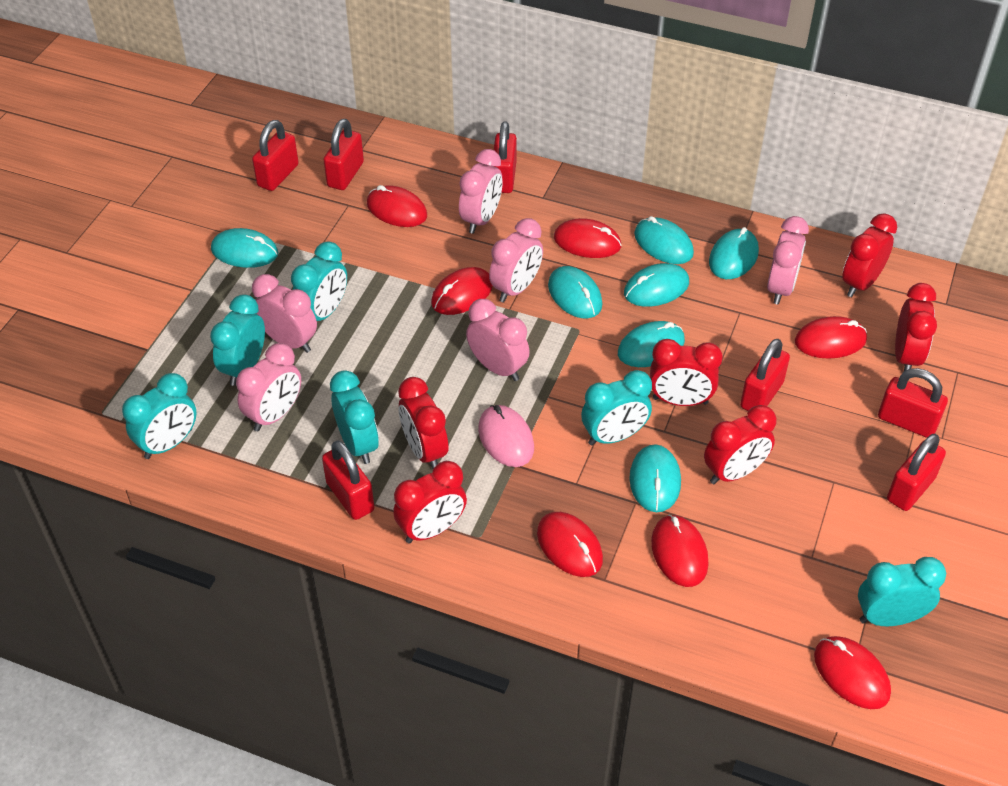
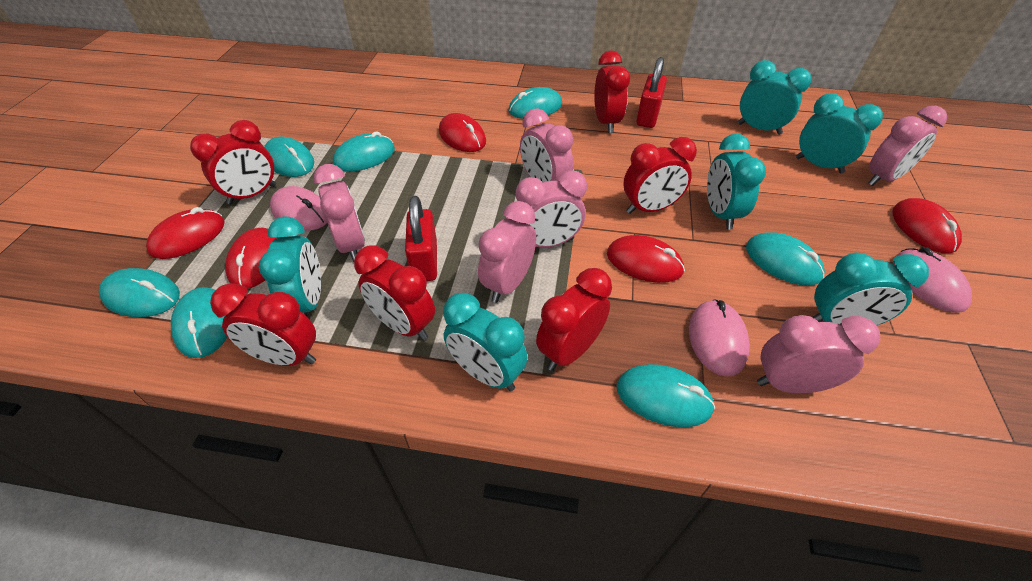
pink mouse: 1 -> 3
red mouse: 7 -> 5
red padlock: 7 -> 2

